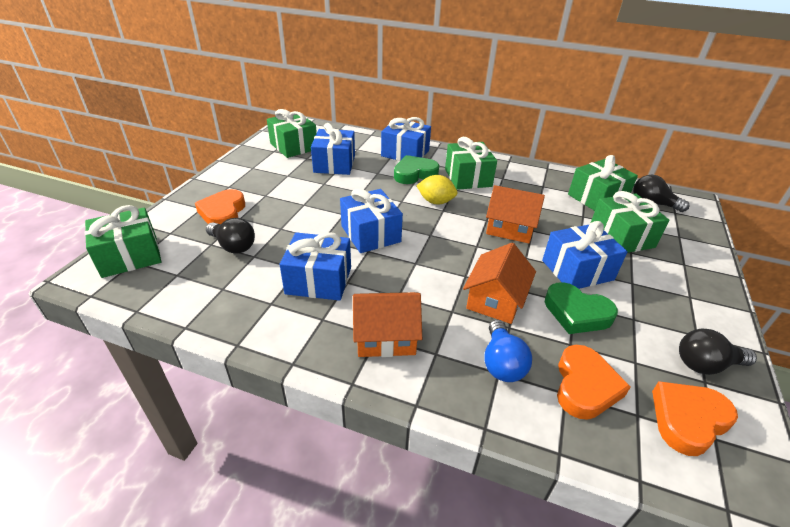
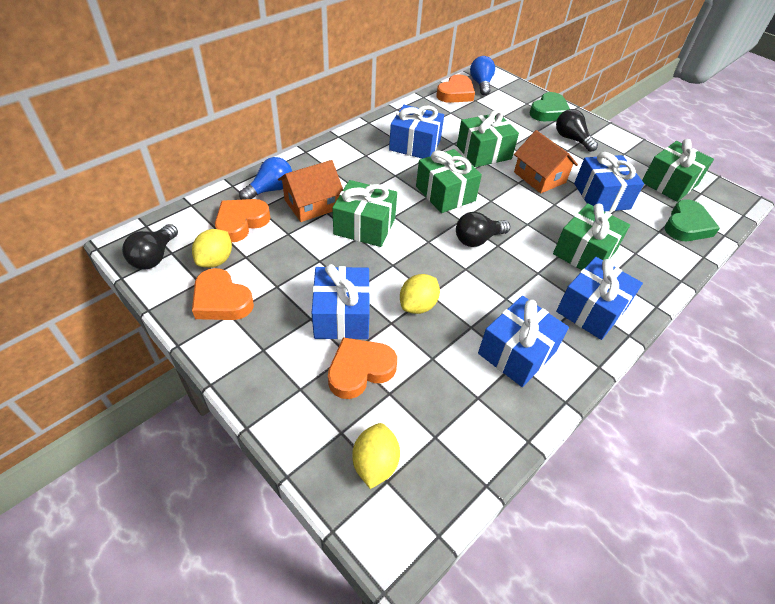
blue light bulb: 1 -> 2
orange heart: 3 -> 4
orange house: 3 -> 2
yellow lemon: 1 -> 3

